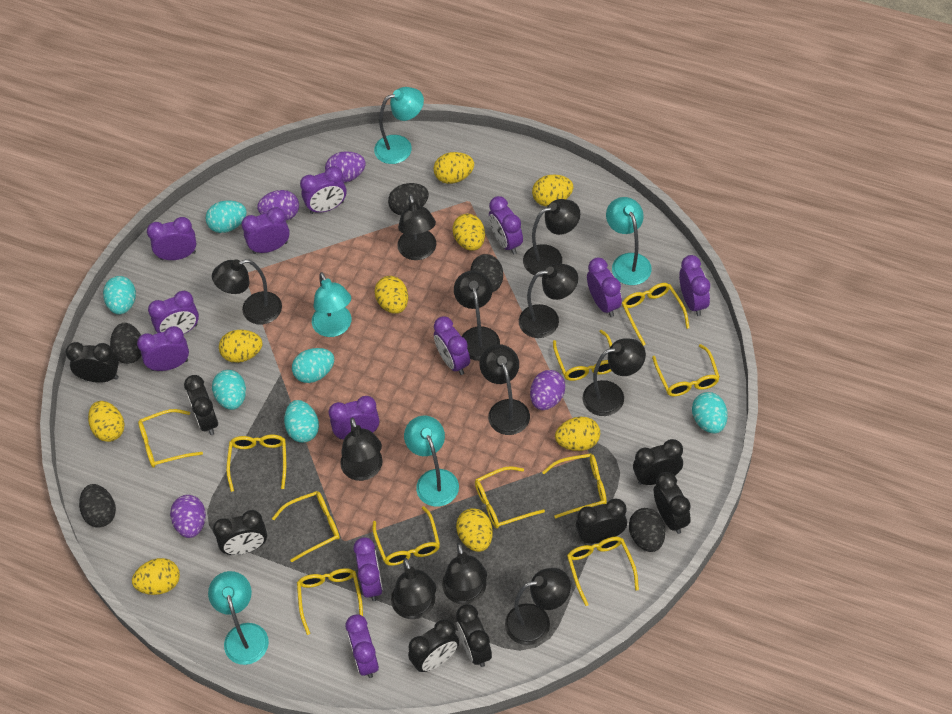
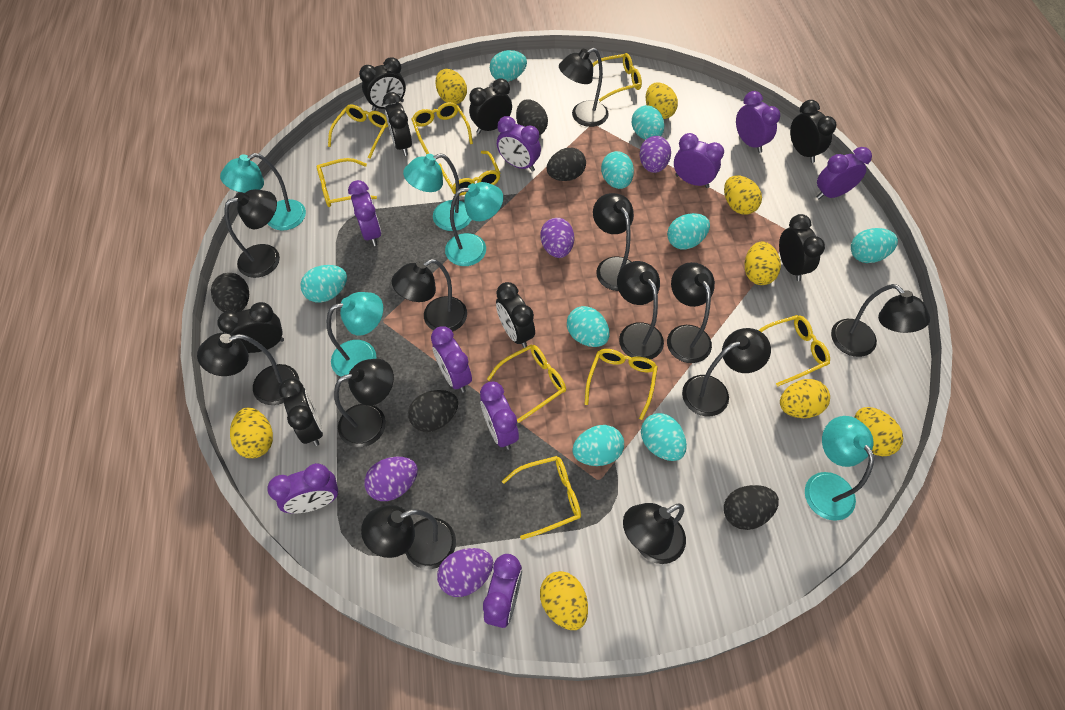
black lamp: 11 -> 12
purple clock: 12 -> 9
turquoise egg: 6 -> 9
yellow egg: 9 -> 8
yellow glasses: 11 -> 9

